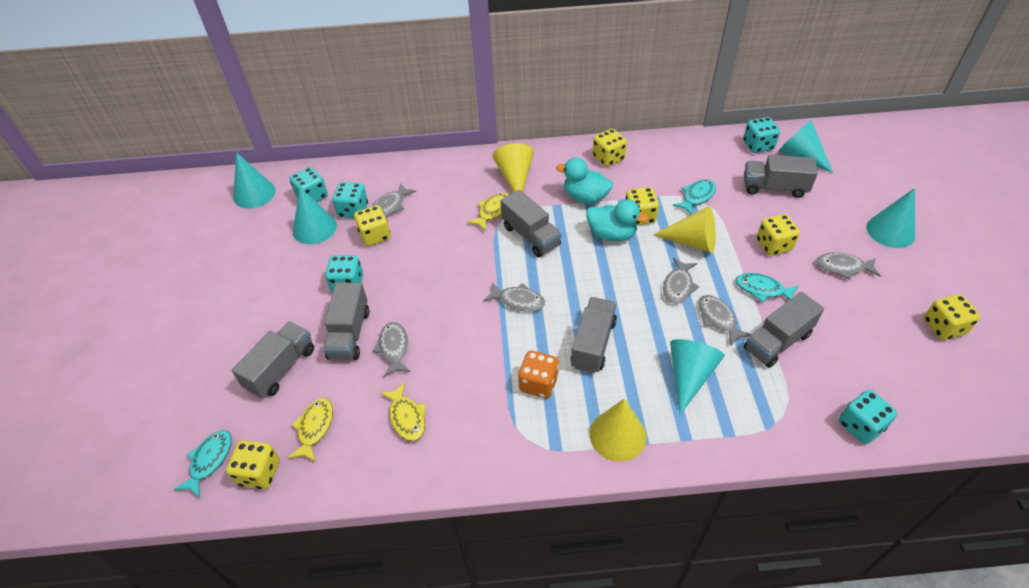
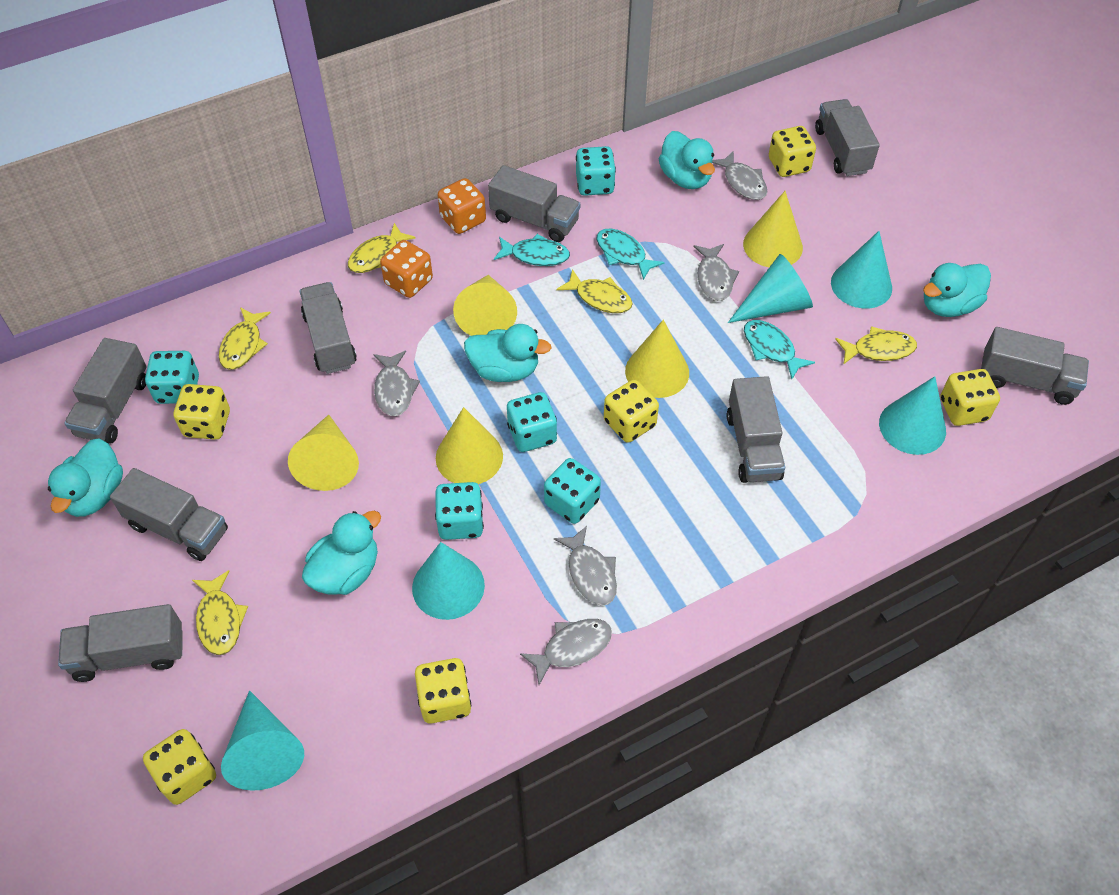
grey fish: 6 -> 5
grey truck: 6 -> 8
orange dice: 1 -> 2
turquoise duck: 2 -> 5
yellow cone: 3 -> 5
yellow fish: 3 -> 5

